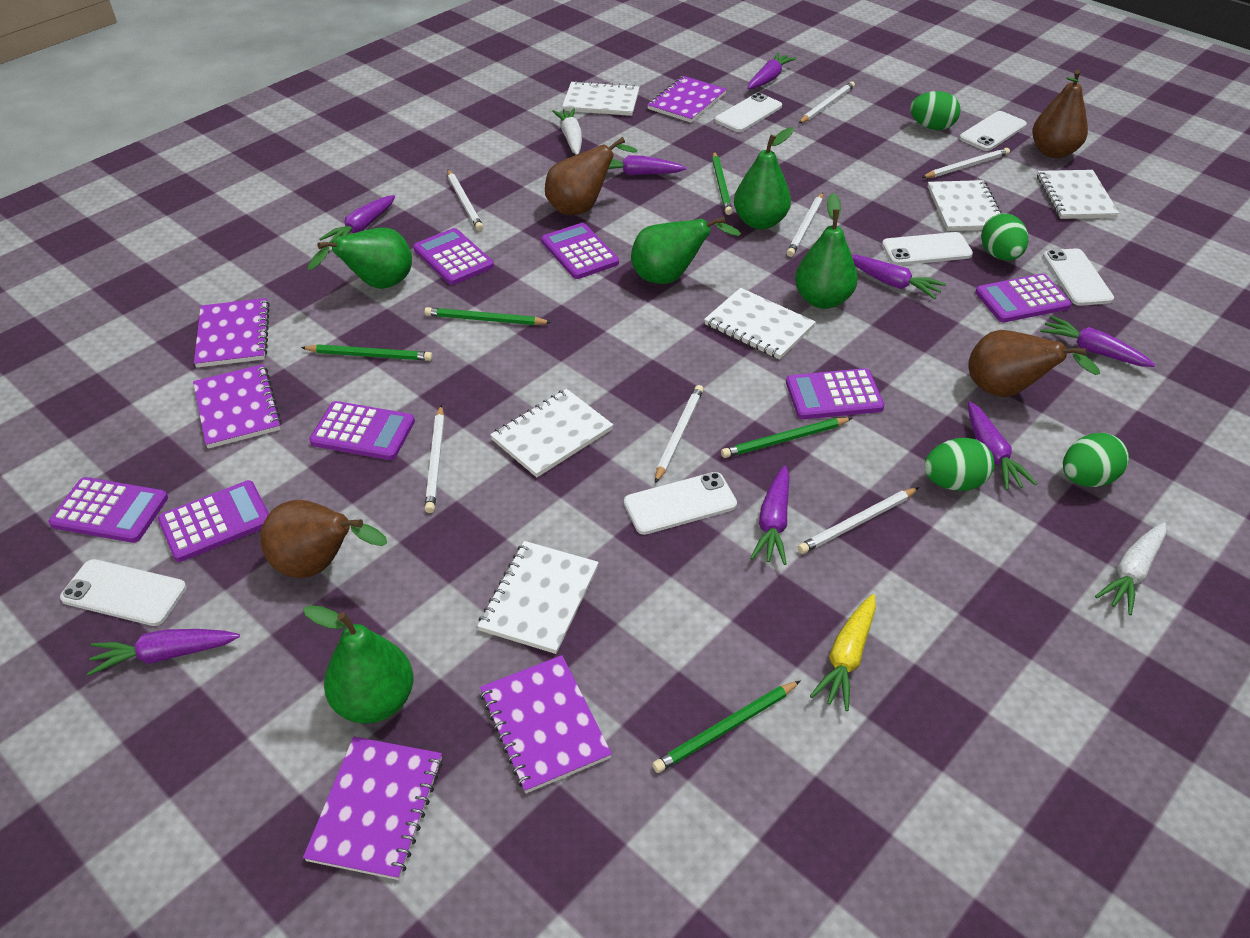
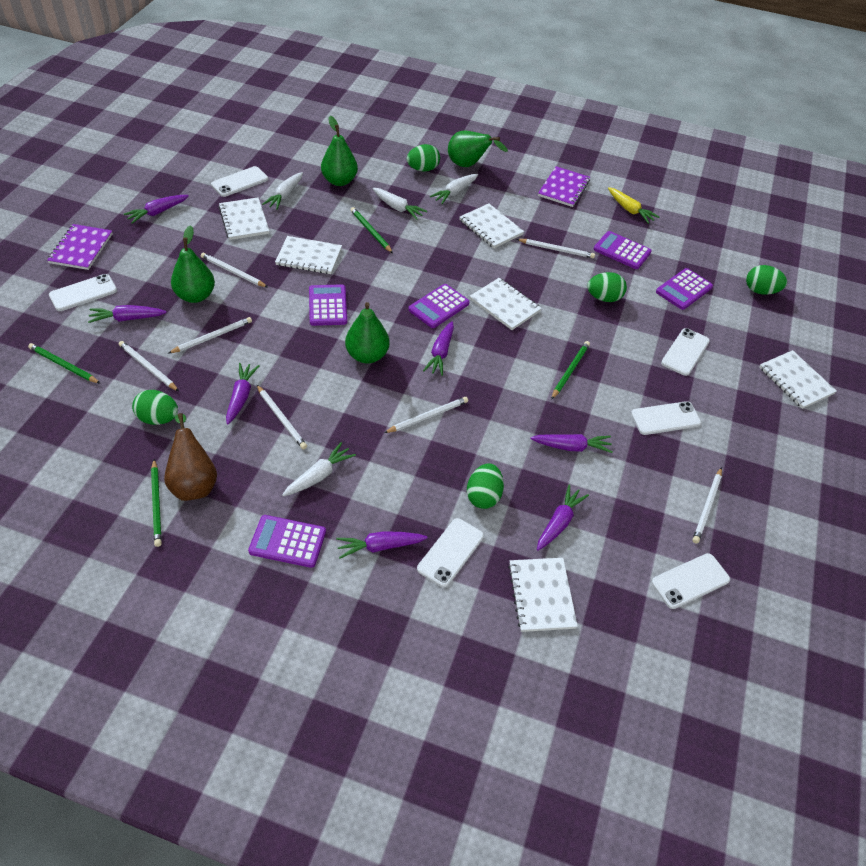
brown pear: 4 -> 1
green egg: 4 -> 5
green pear: 5 -> 4
green pencil: 5 -> 4
purple calculator: 7 -> 5
purple carrot: 8 -> 7
purple notebook: 5 -> 2
white carrot: 2 -> 4

